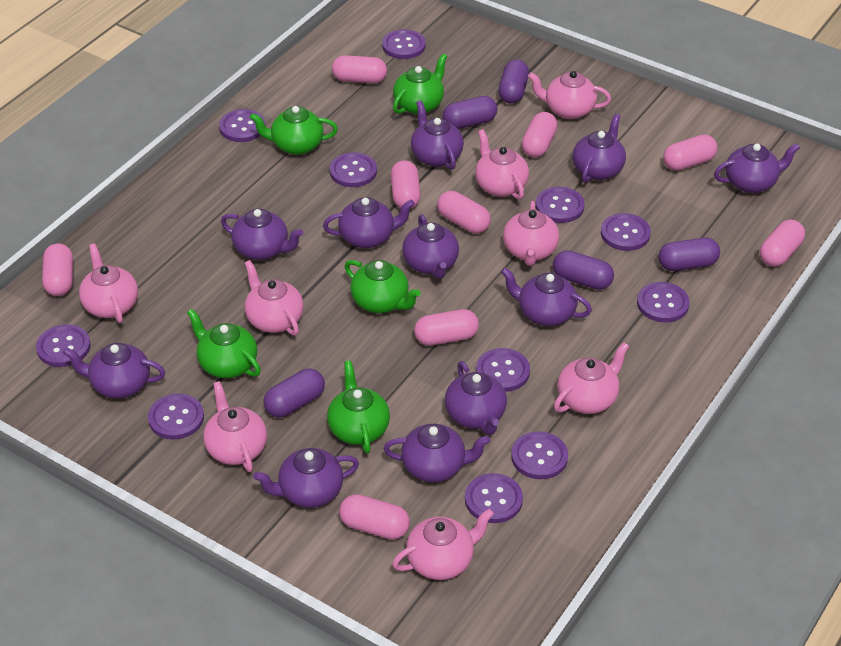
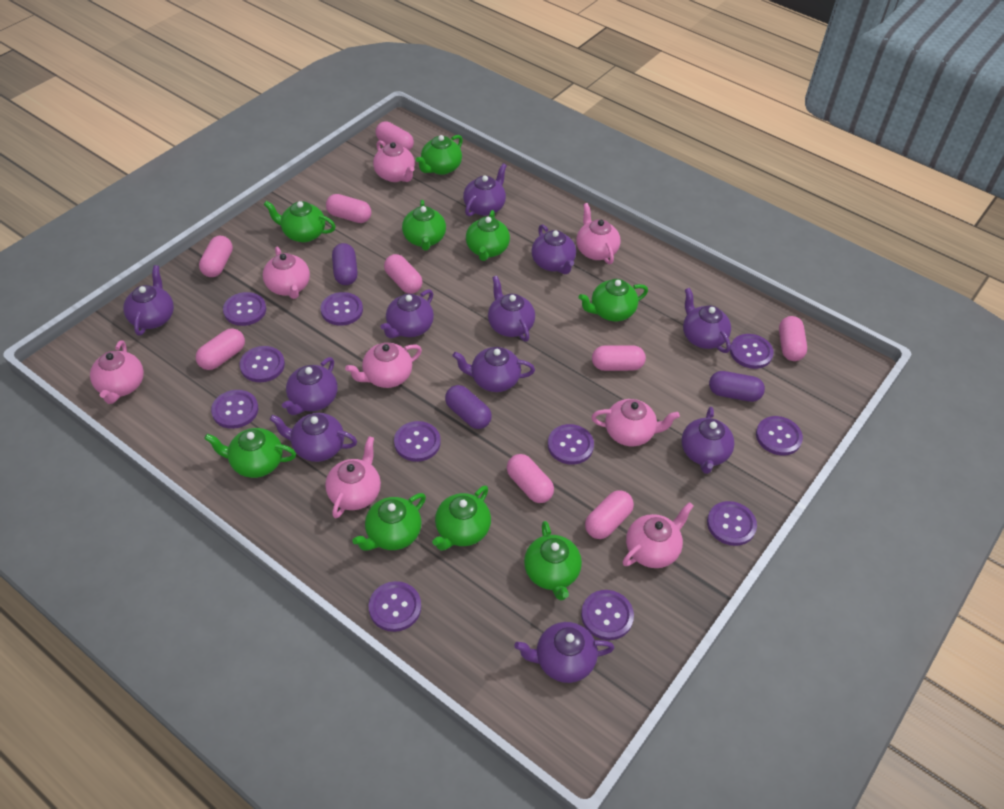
green teapot: 5 -> 9
purple capsule: 5 -> 3

